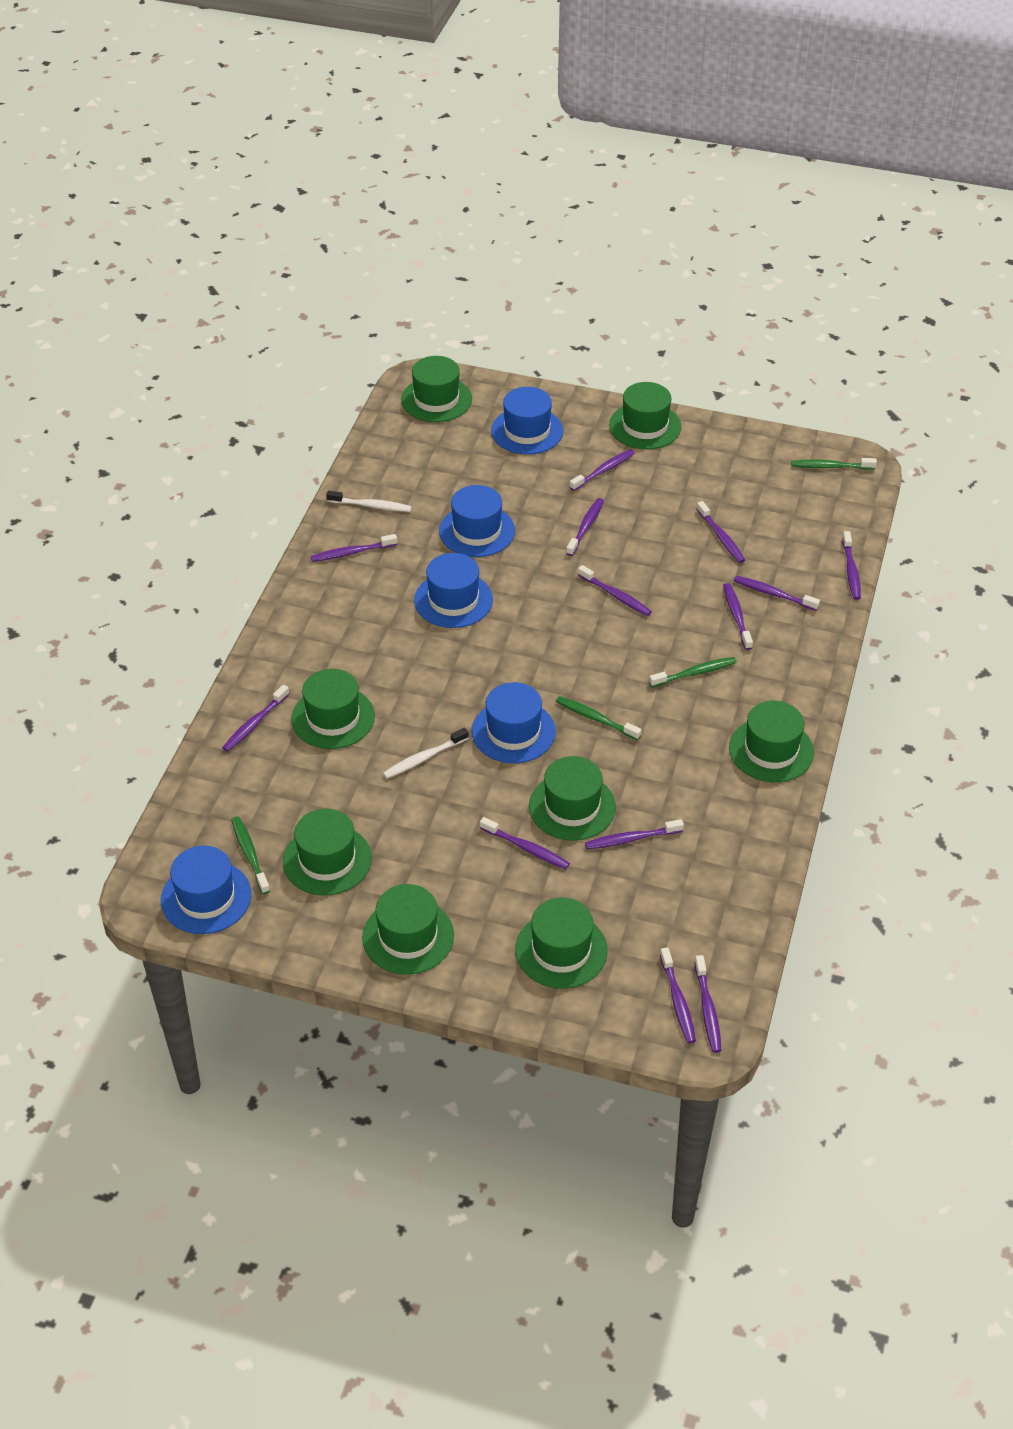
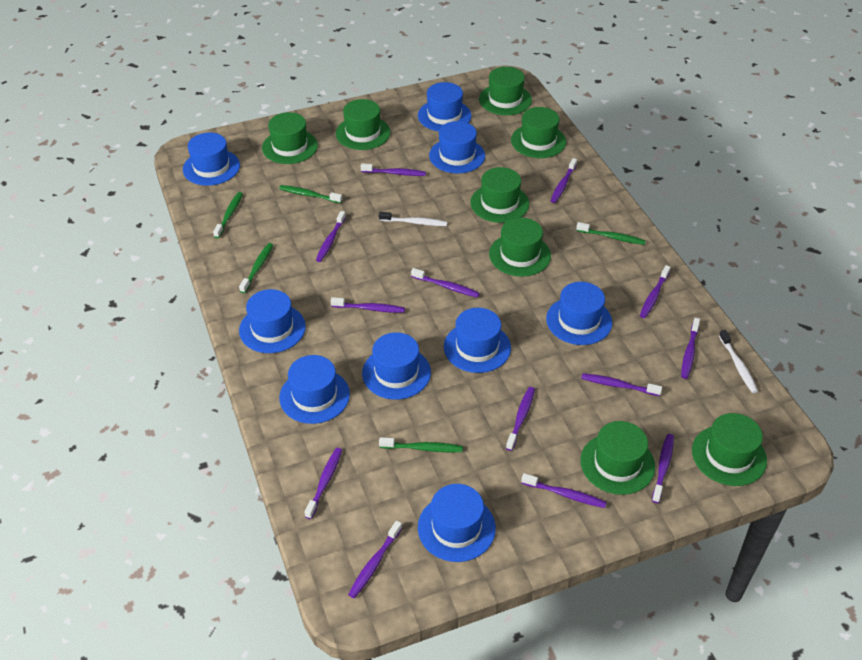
blue hat: 5 -> 9
green toothbrush: 4 -> 5

